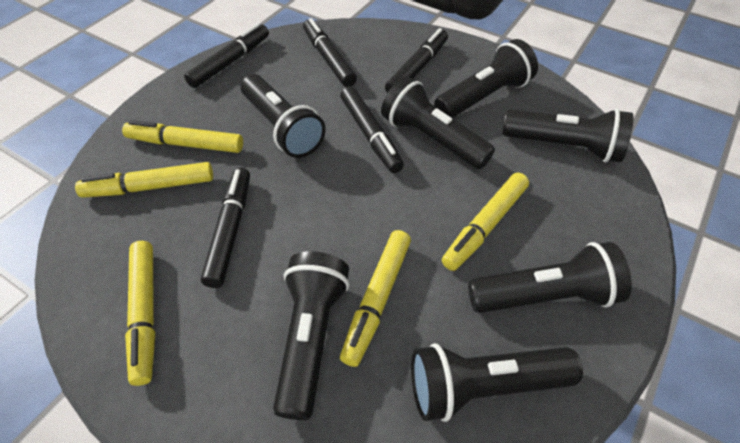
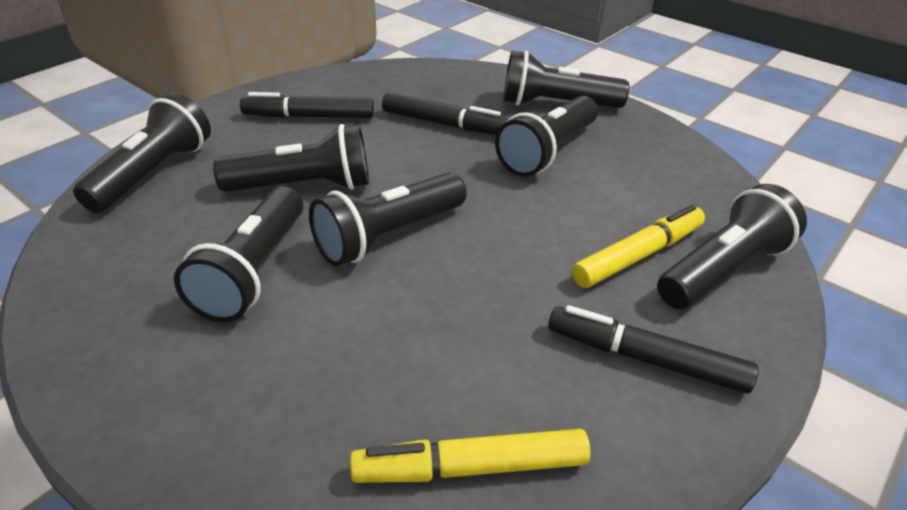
black marker: 5 -> 3
yellow marker: 5 -> 2

